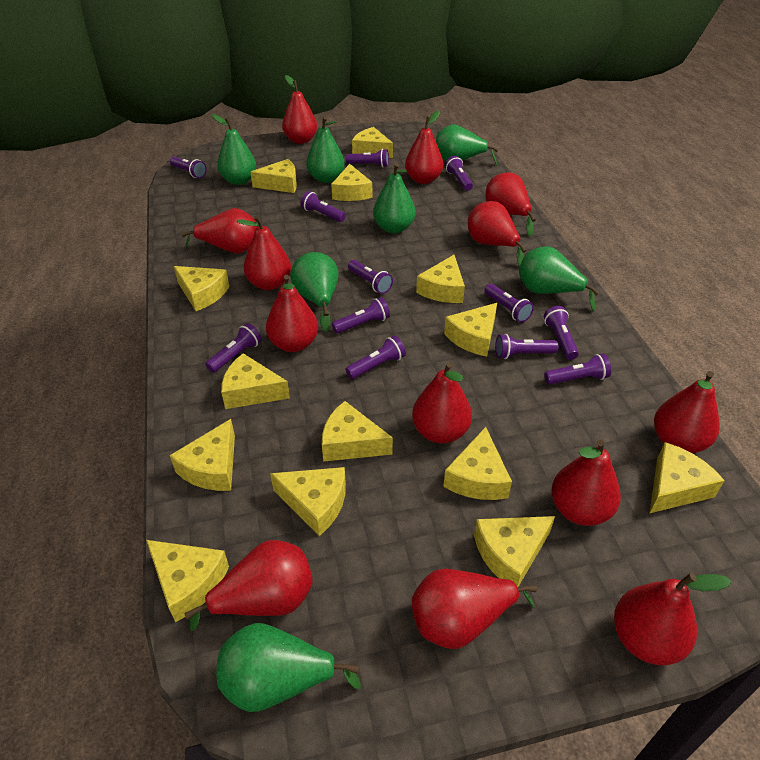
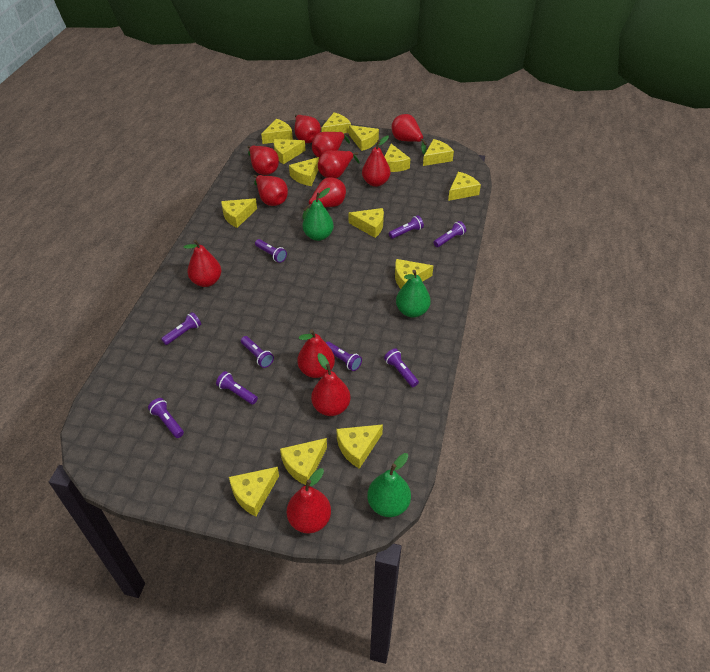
green pear: 7 -> 3
purple flashlight: 12 -> 9
red pear: 13 -> 12

